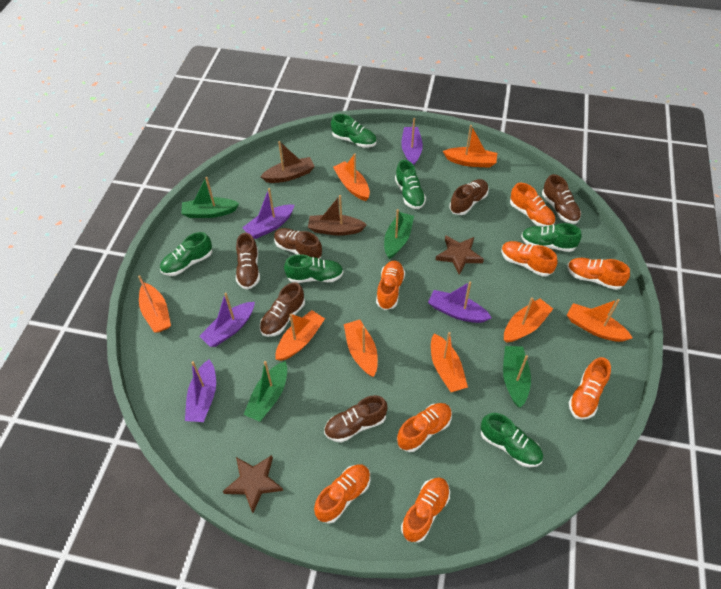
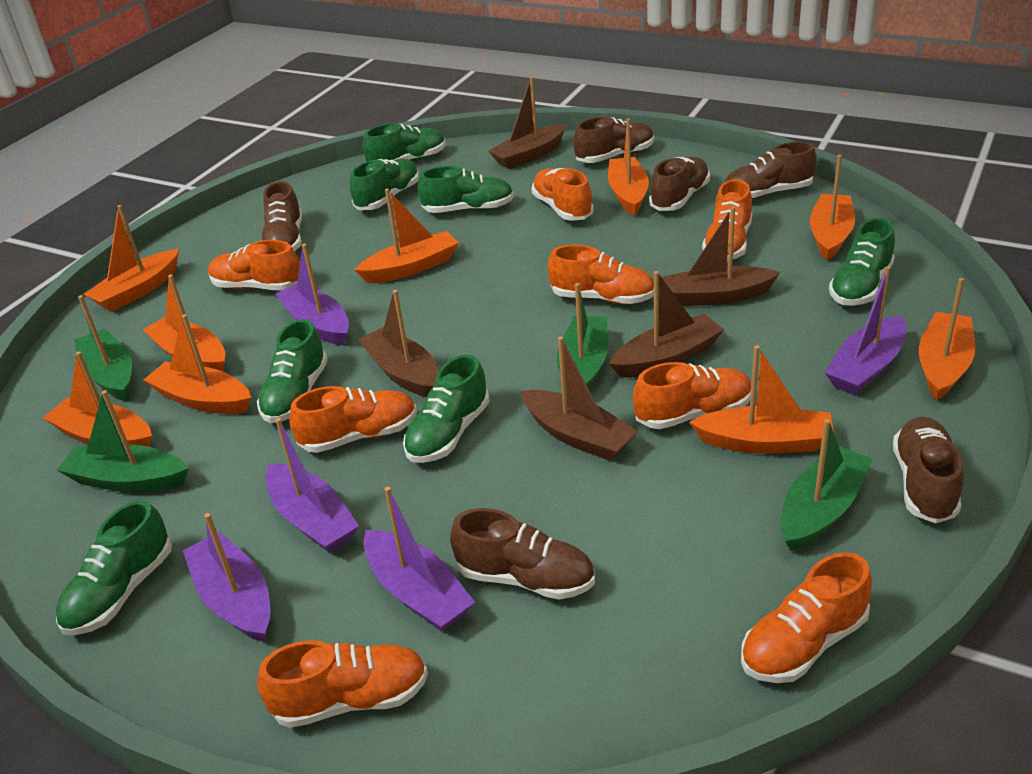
brown boat: 2 -> 5
brown star: 2 -> 0
green shoe: 6 -> 7
orange boat: 8 -> 9

